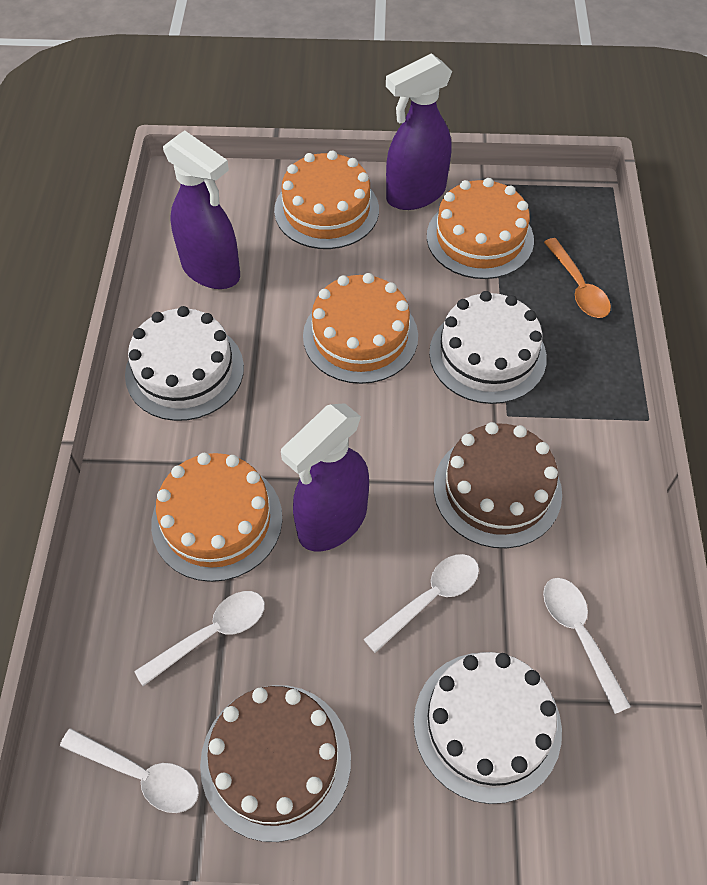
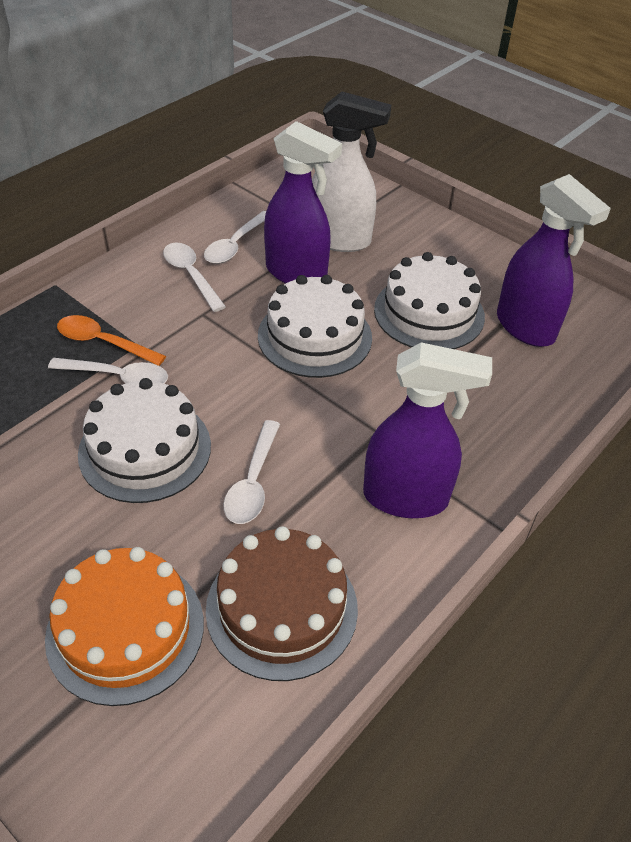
brown cake: 2 -> 1
orange cake: 4 -> 1
white spray bottle: 0 -> 1

